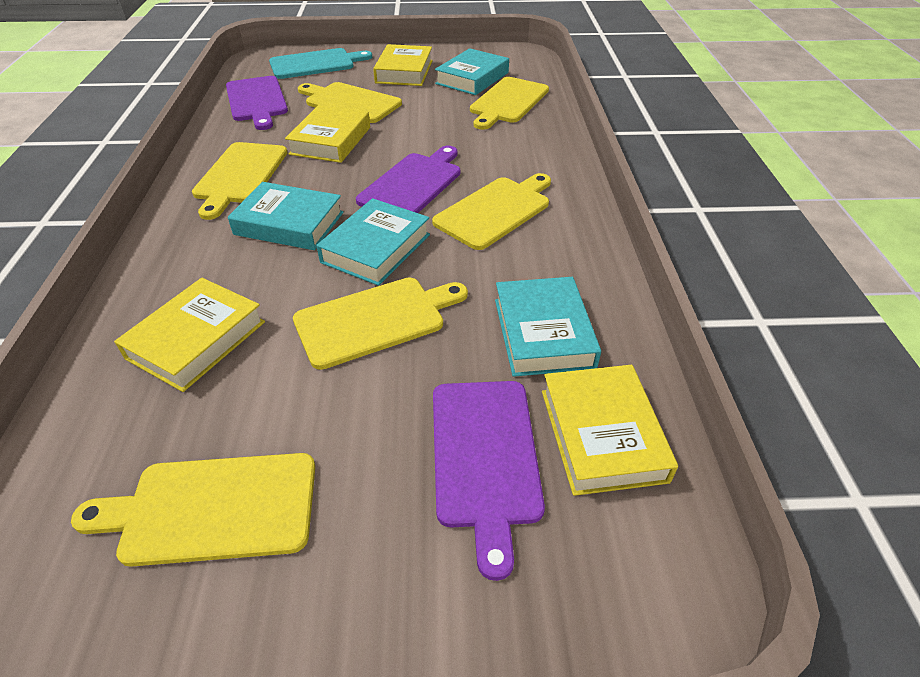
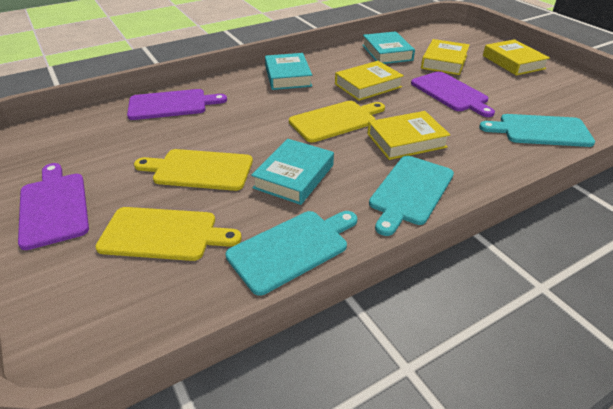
turquoise book: 4 -> 3
turquoise cutting board: 1 -> 3
yellow cutting board: 6 -> 3

